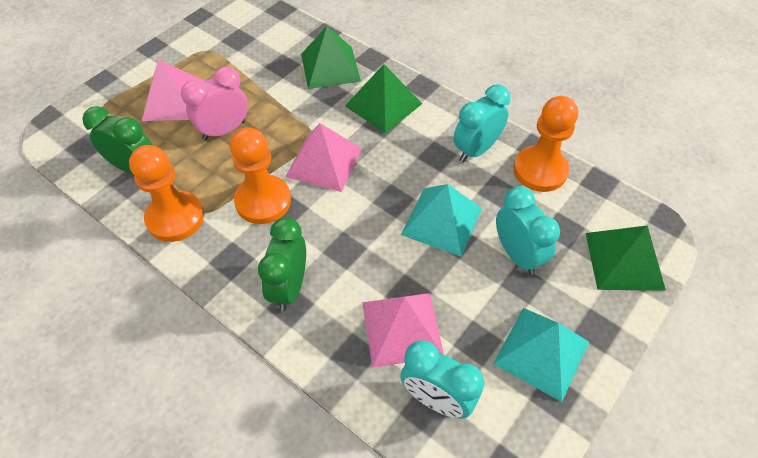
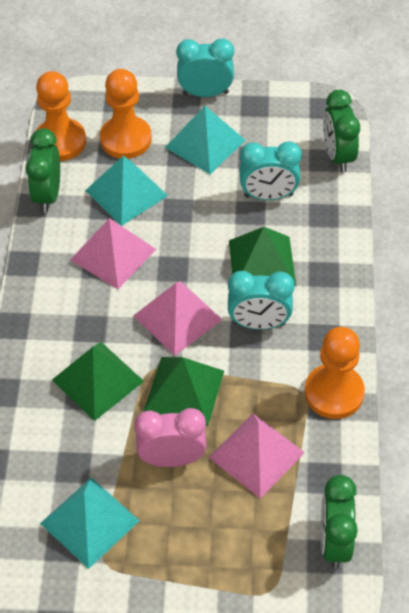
green clock: 2 -> 3
turquoise pyramid: 2 -> 3

